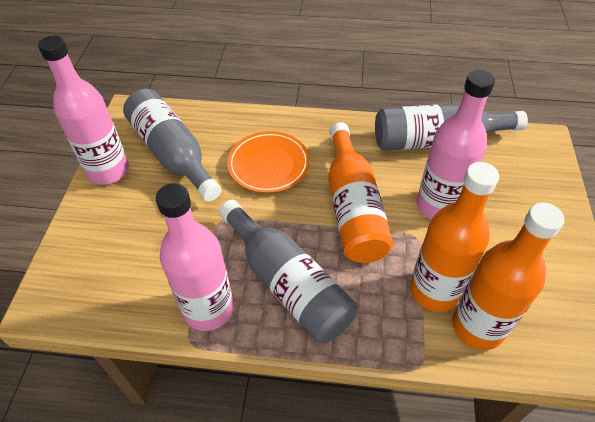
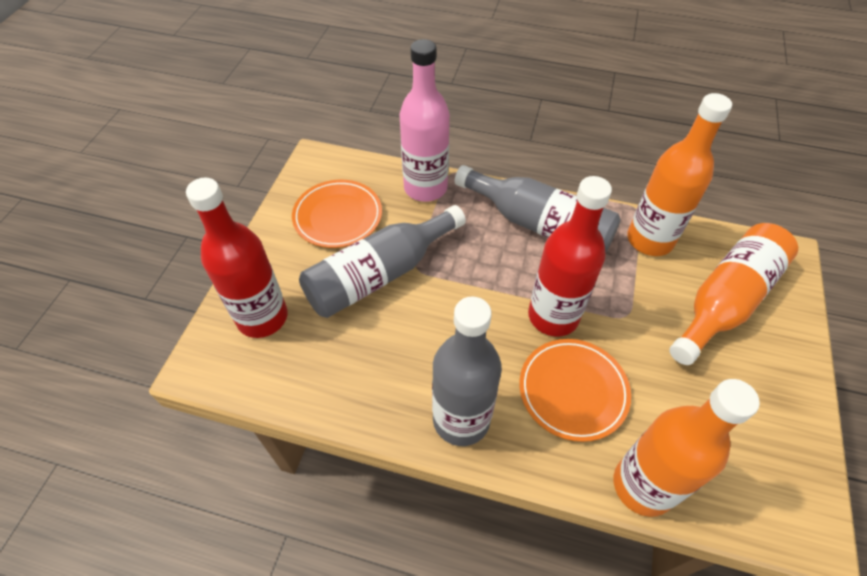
orange plate: 1 -> 2
pink bottle: 3 -> 1
red bottle: 0 -> 2

